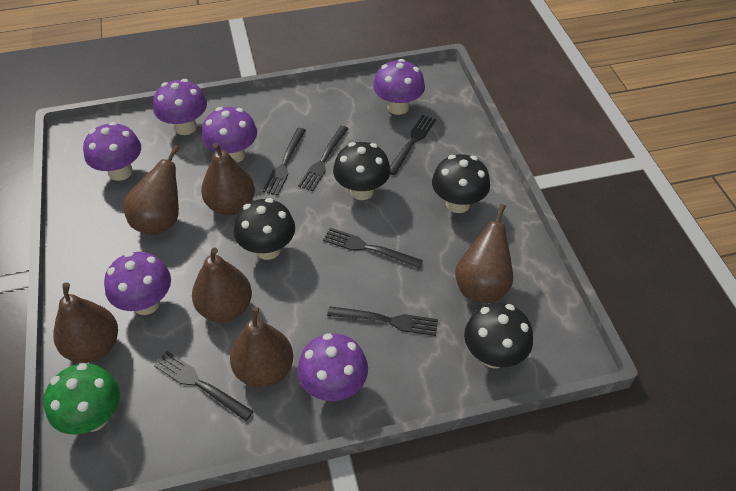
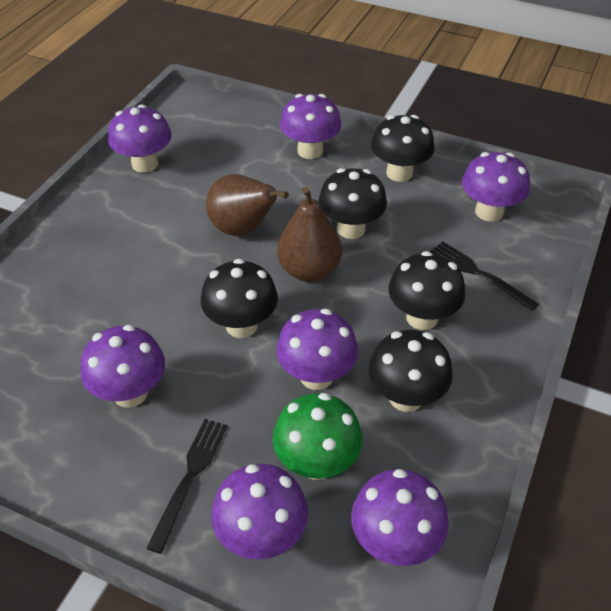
black fork: 6 -> 2
black mushroom: 4 -> 5
brown pear: 6 -> 2
purple mushroom: 6 -> 7

